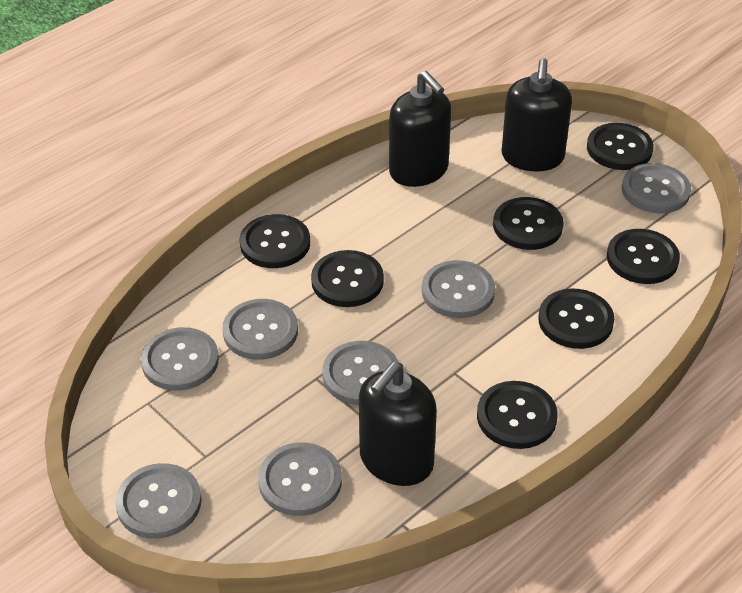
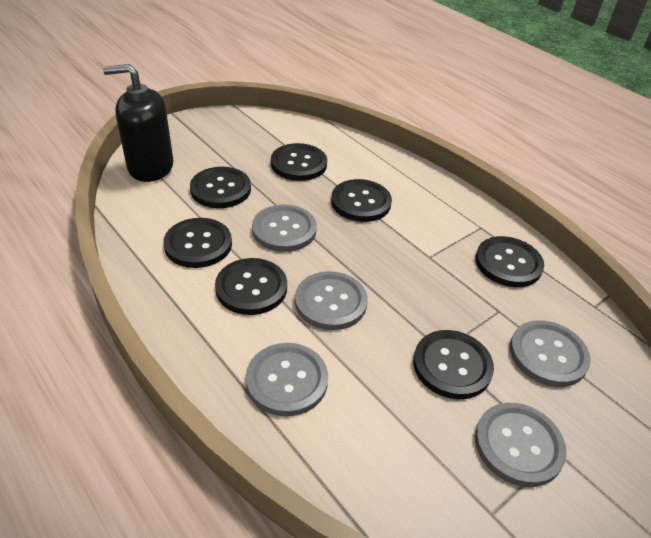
black soap dispenser: 3 -> 1
grey button: 7 -> 5

